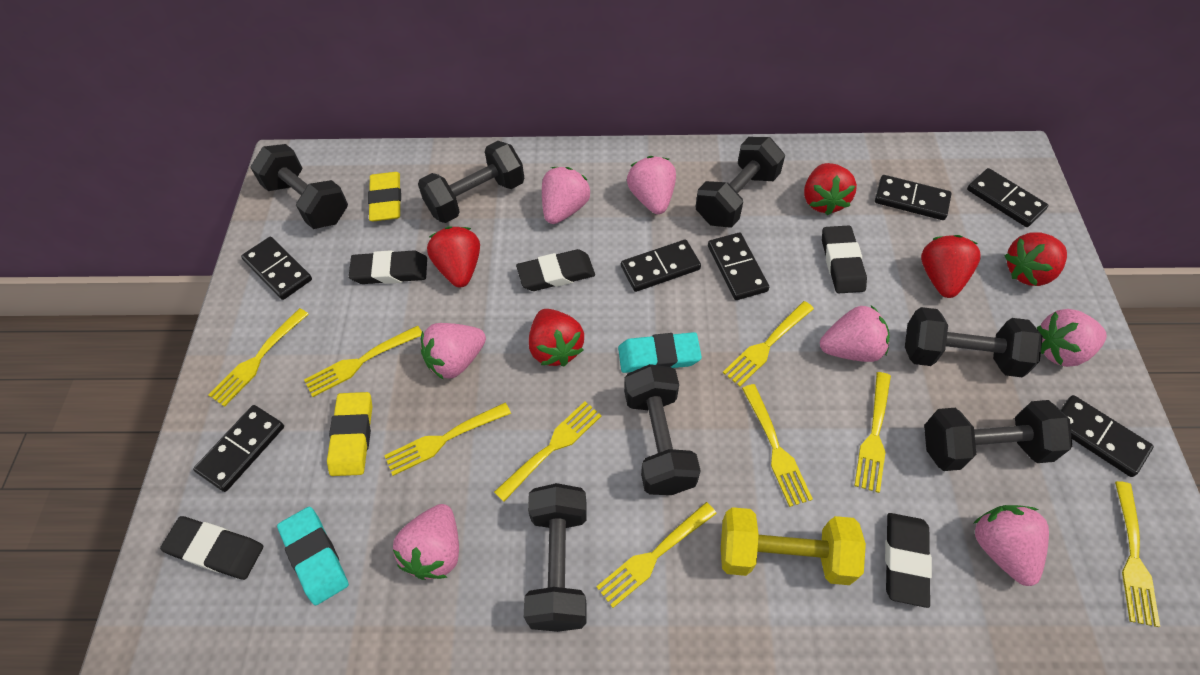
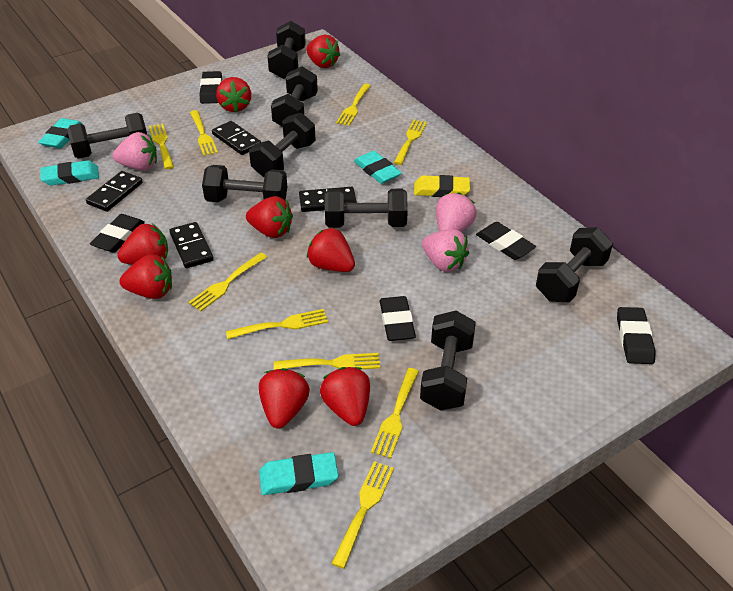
black domino: 7 -> 4
black dumbbell: 7 -> 8
pink strawberry: 7 -> 3
red strawberry: 5 -> 8
turquoise eraser: 2 -> 4
yellow dumbbell: 1 -> 0
yellow eraser: 2 -> 1

